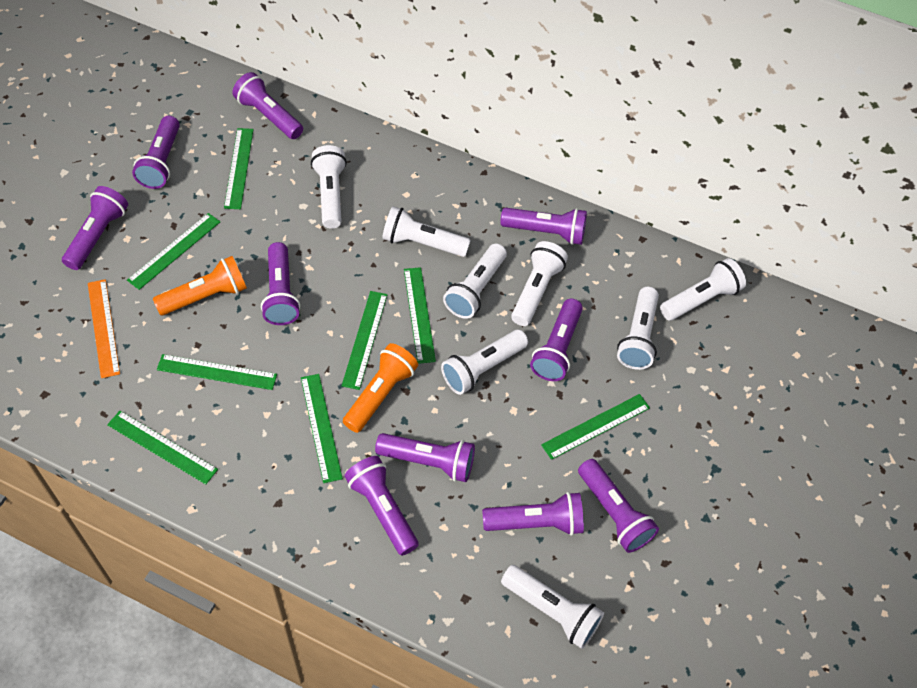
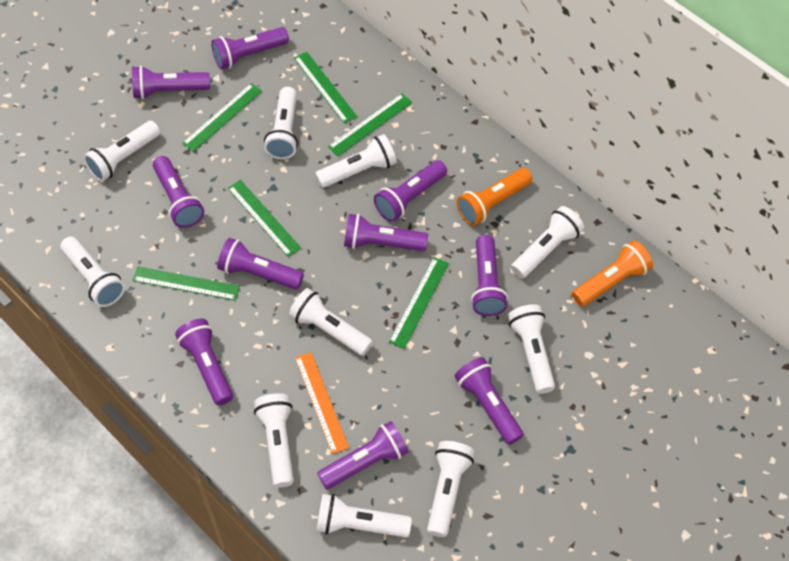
green ruler: 8 -> 6
white flashlight: 8 -> 10

